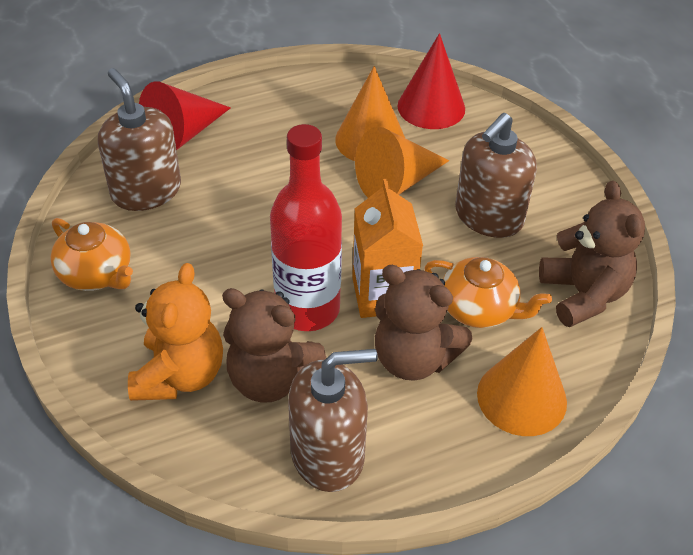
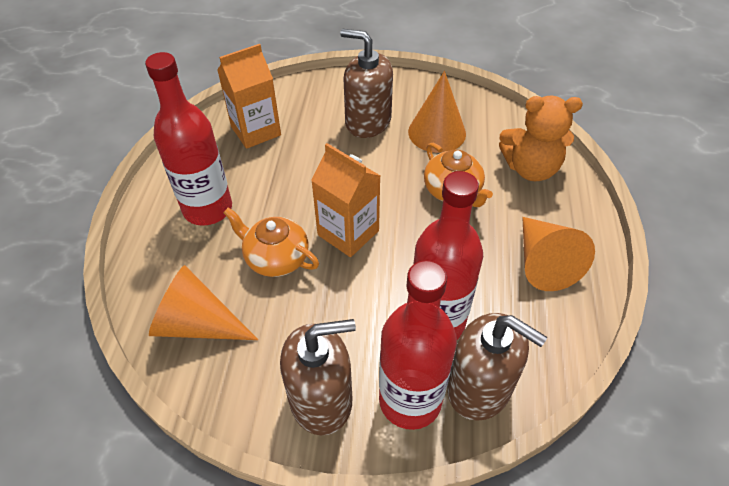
brown teddy bear: 3 -> 0
orange carton: 1 -> 2
red bottle: 1 -> 3
red cone: 2 -> 0

